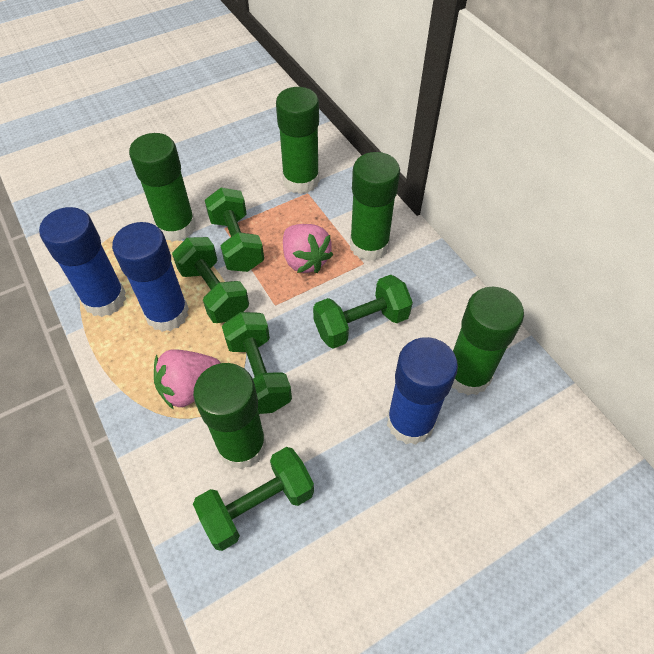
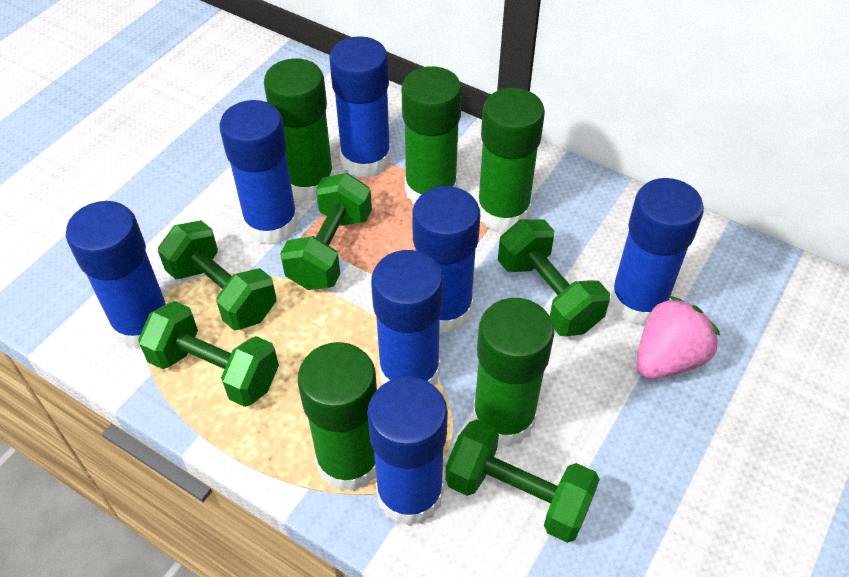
blue glue stick: 3 -> 7
pink strawberry: 2 -> 1

